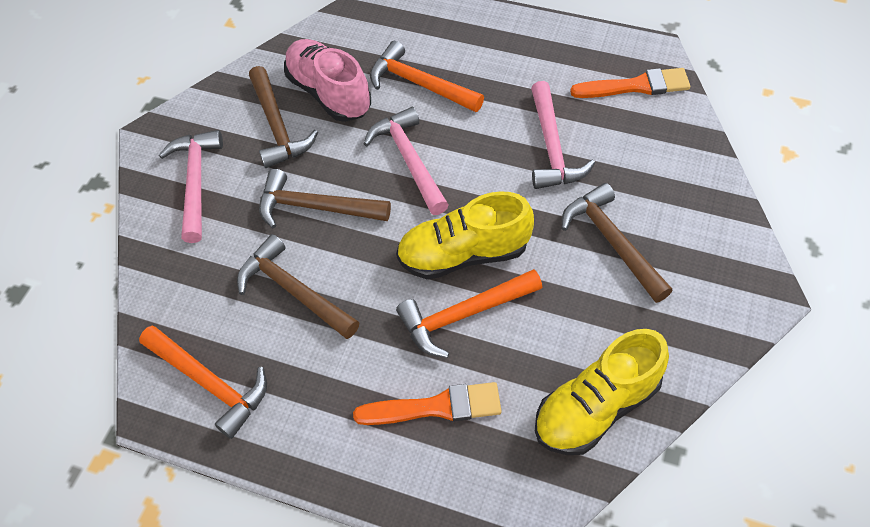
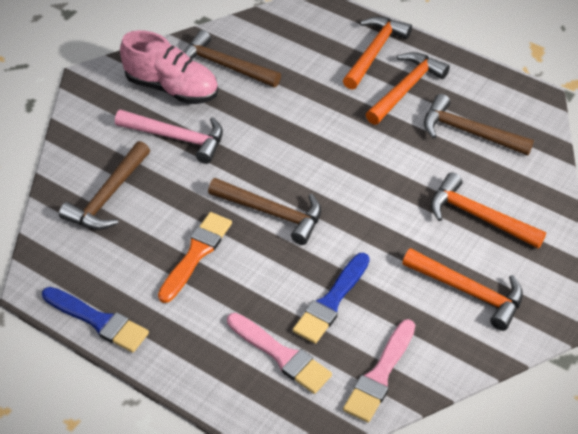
blue brush: 0 -> 2
orange brush: 2 -> 1
orange hammer: 3 -> 4
pink brush: 0 -> 2
pink hammer: 3 -> 1
yellow shoe: 2 -> 0

